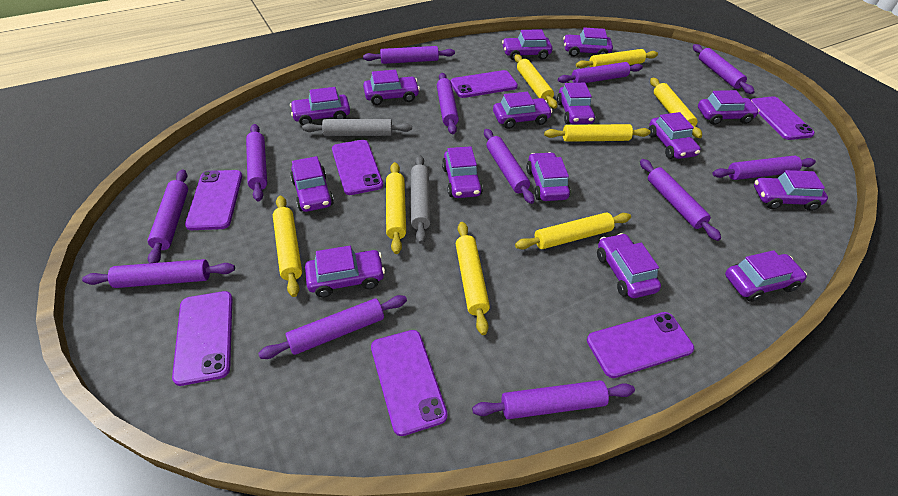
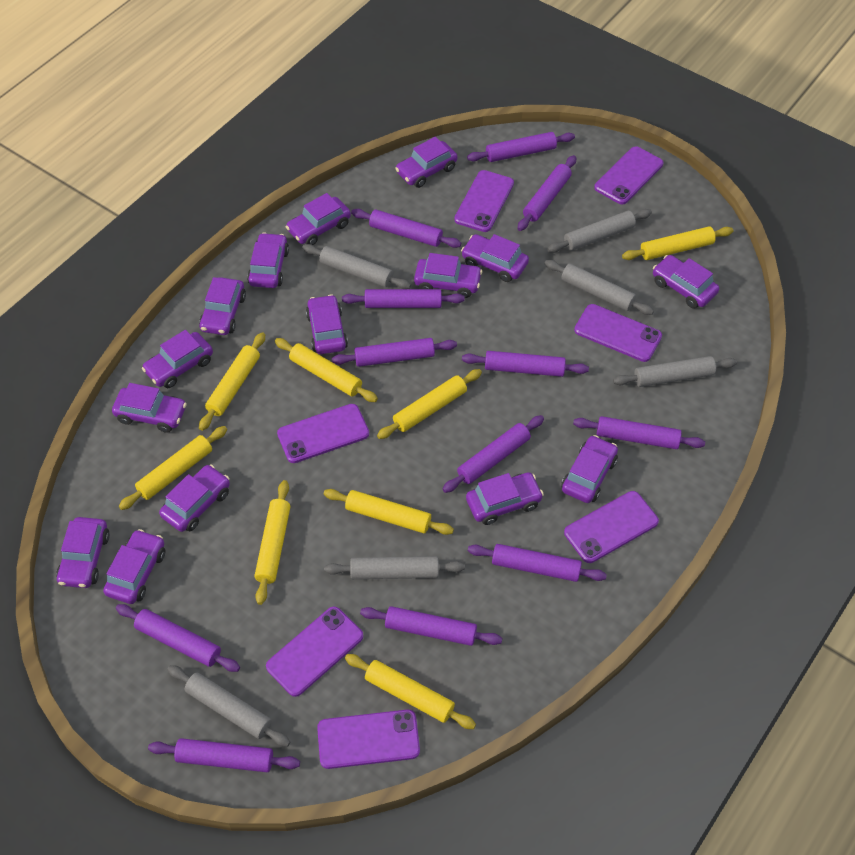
grey rolling pin: 2 -> 6

